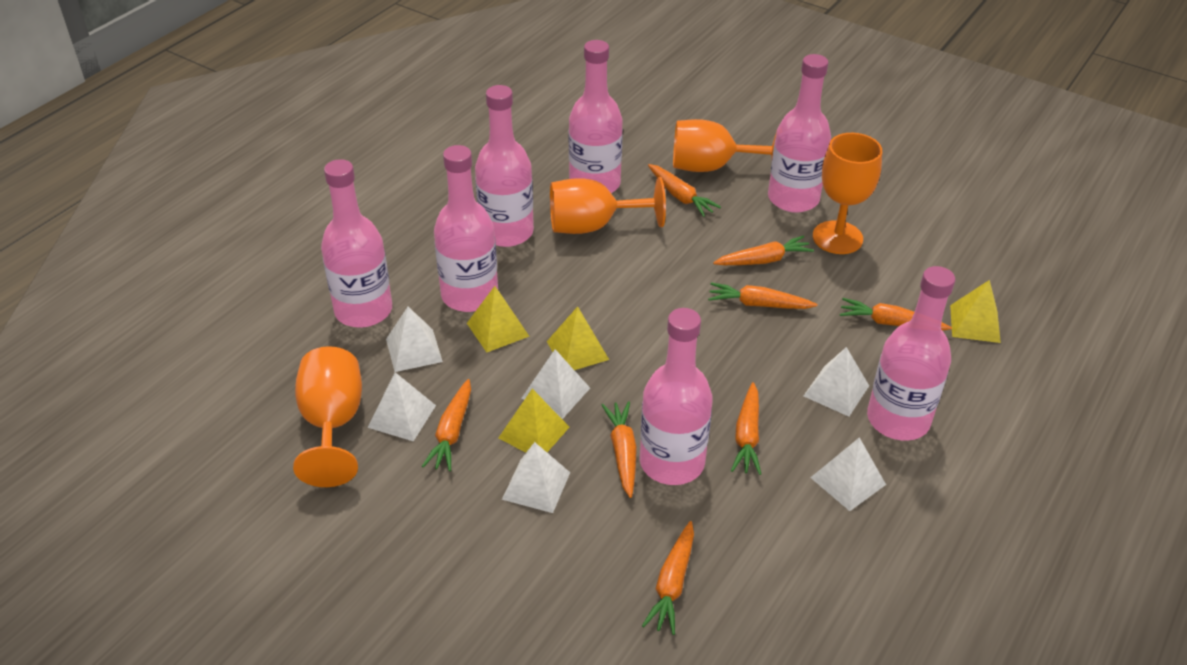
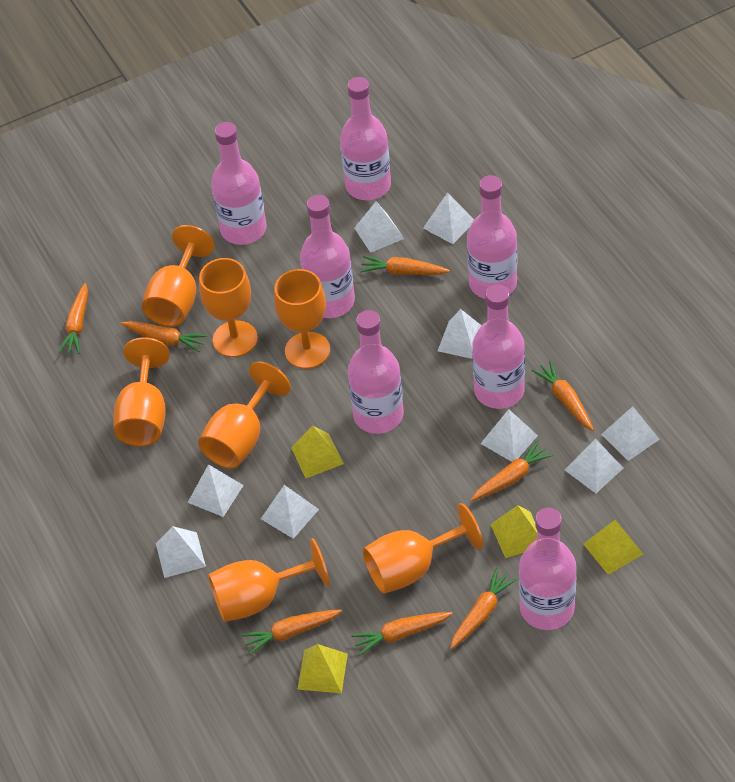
orange goblet: 4 -> 7
white pyramid: 6 -> 9

